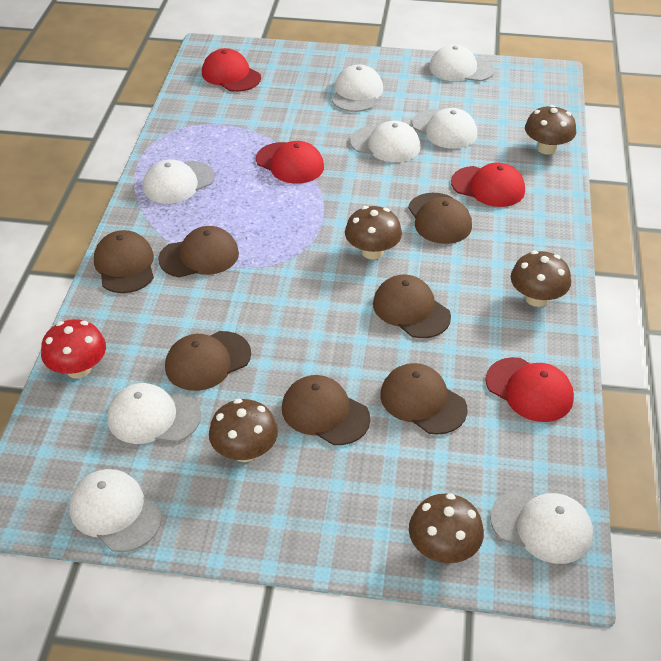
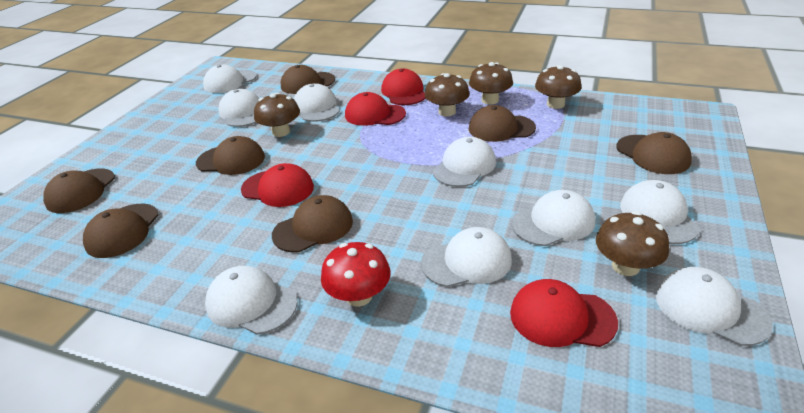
white cap: 8 -> 9

